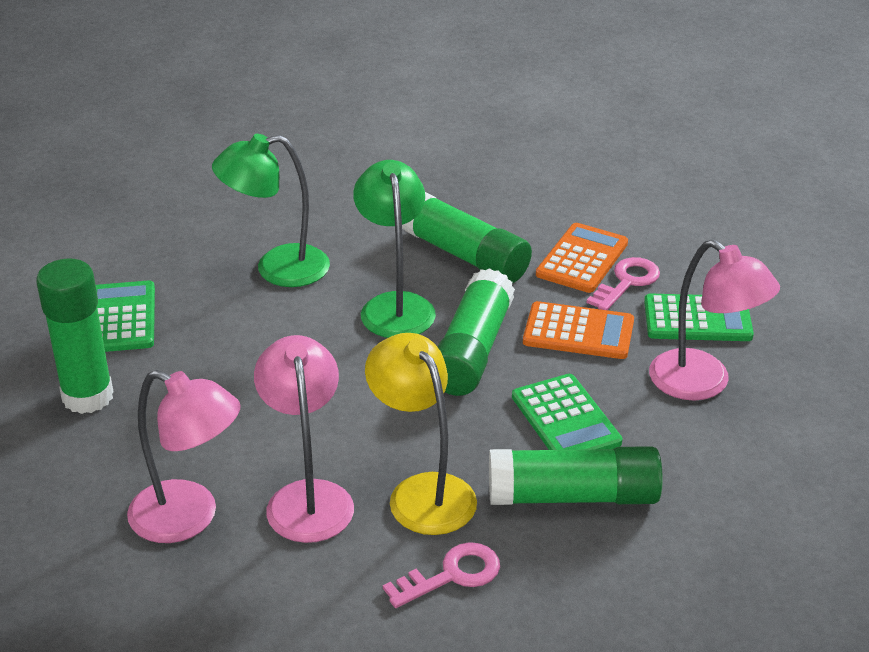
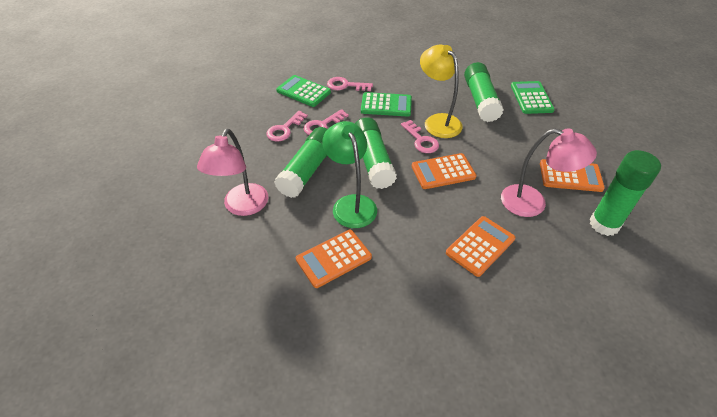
green lamp: 2 -> 1
orange calculator: 2 -> 4
pink key: 2 -> 4
pink lamp: 3 -> 2

